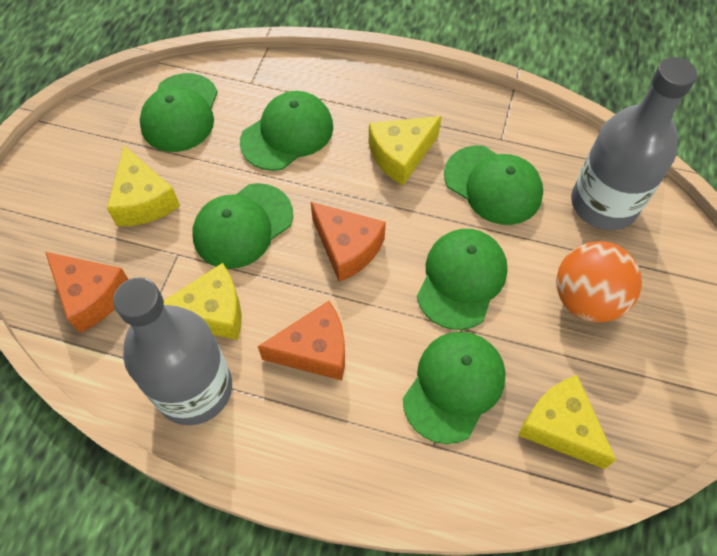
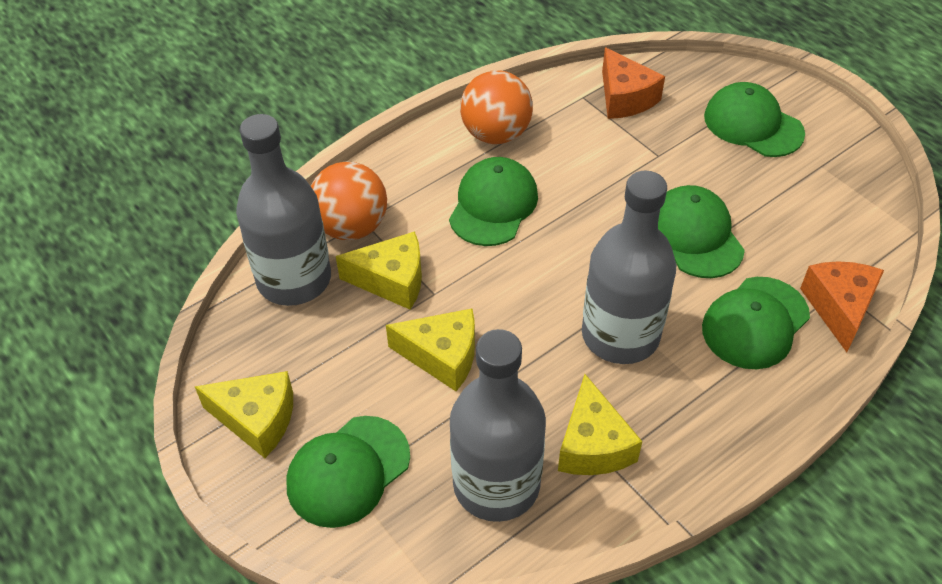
green cap: 6 -> 5
grey bottle: 2 -> 3
orange ball: 1 -> 2
orange cheese: 3 -> 2

